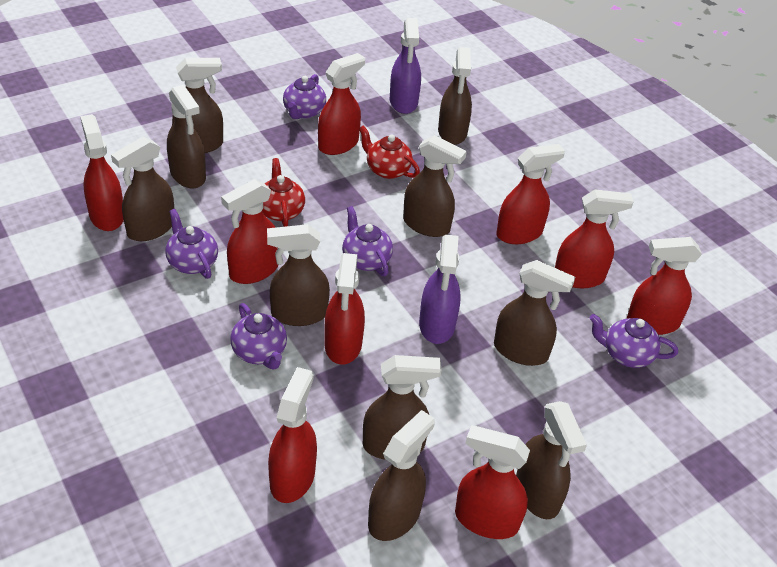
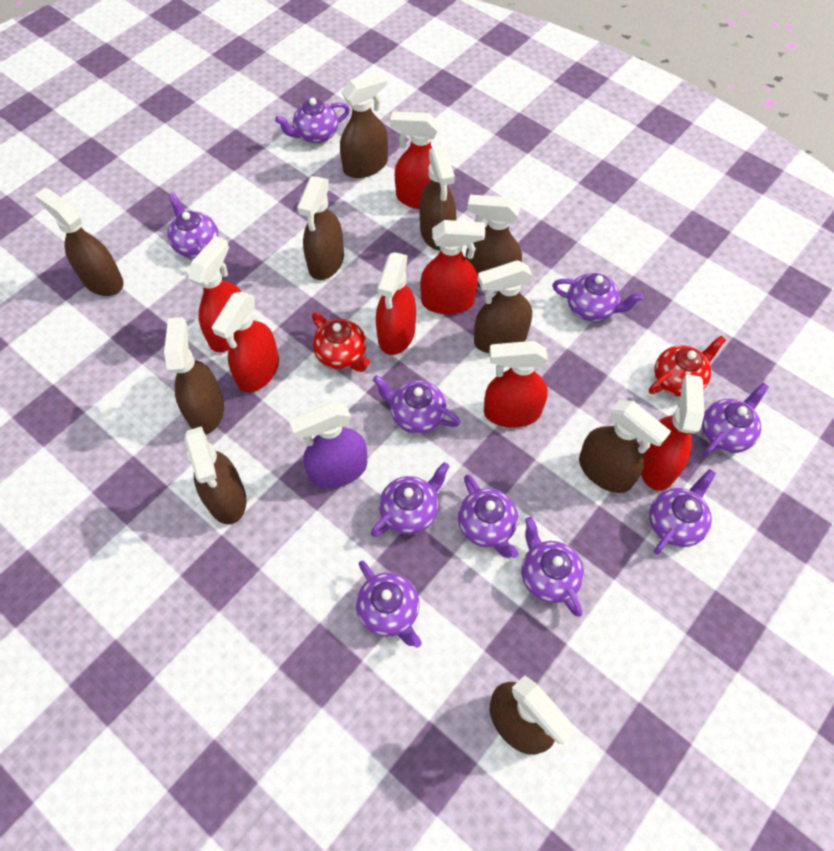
purple spray bottle: 2 -> 1
purple teapot: 5 -> 10
red spray bottle: 9 -> 7

